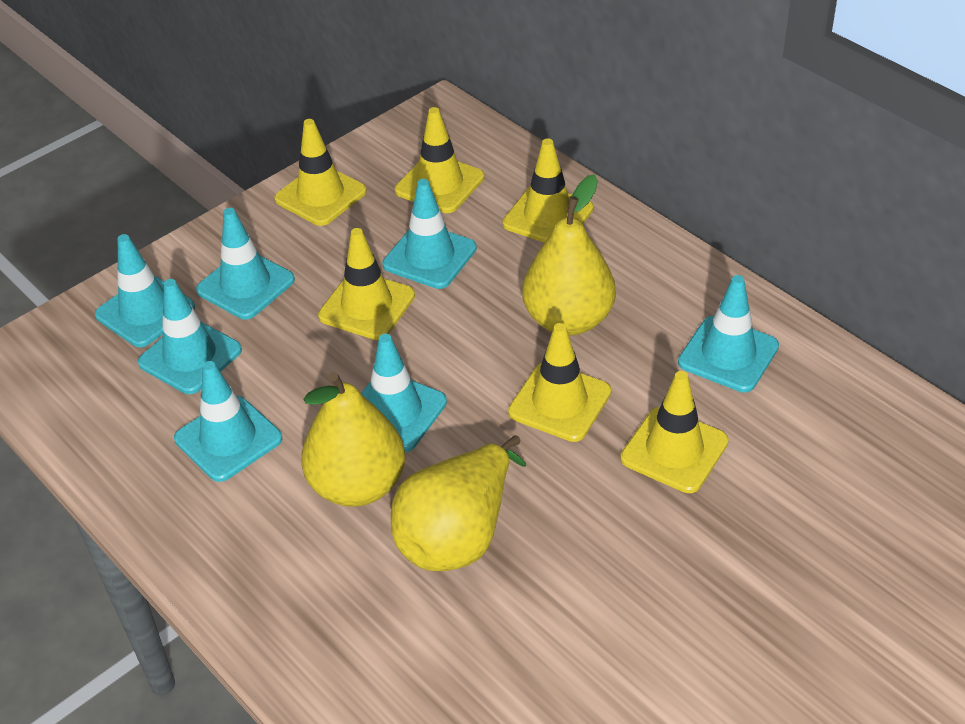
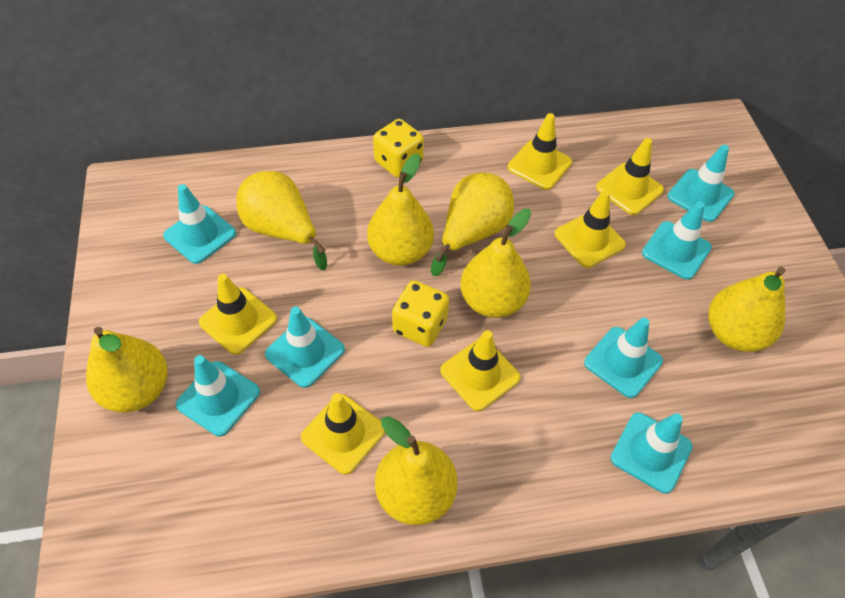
yellow dice: 0 -> 2
yellow pear: 3 -> 7

